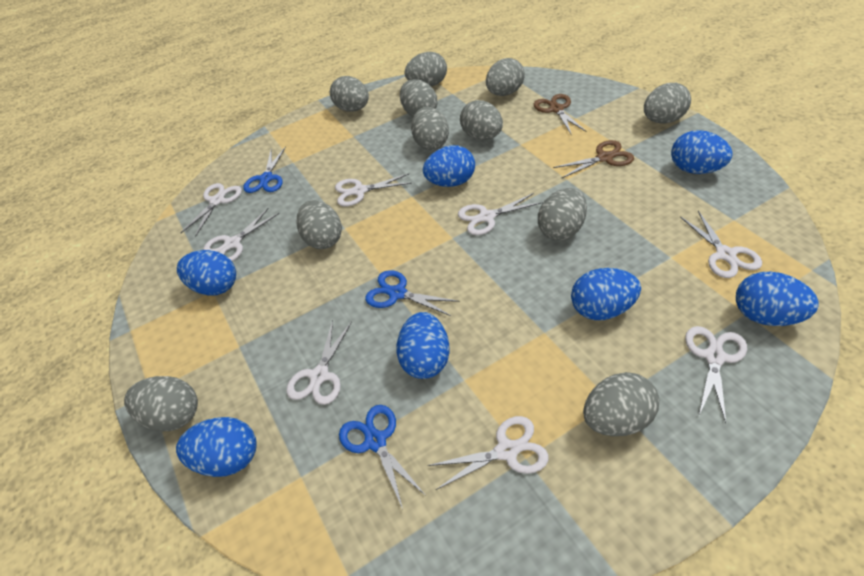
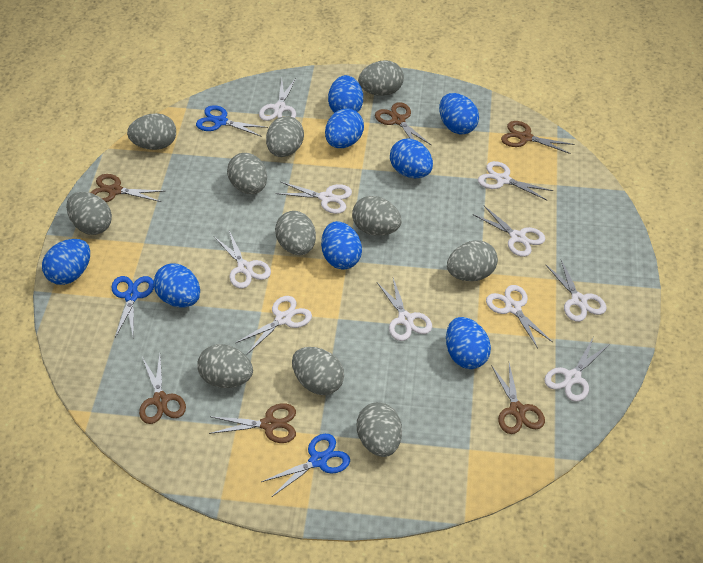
blue egg: 7 -> 8
brown scissors: 2 -> 6
white scissors: 8 -> 10

